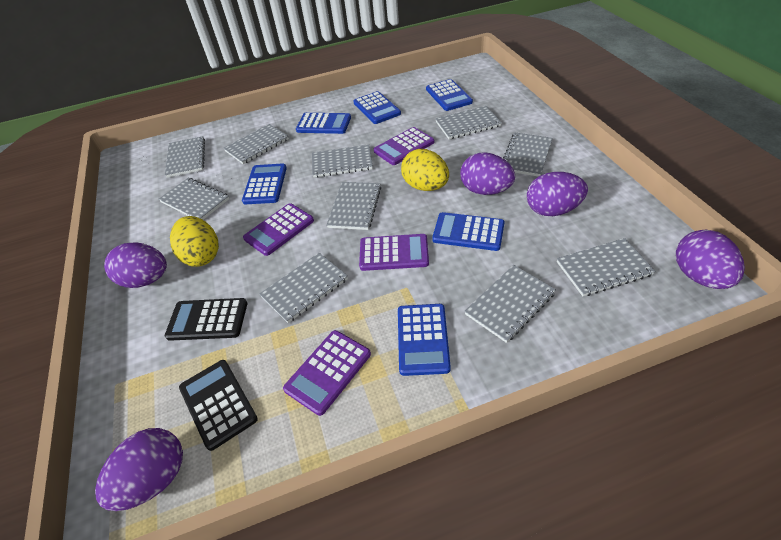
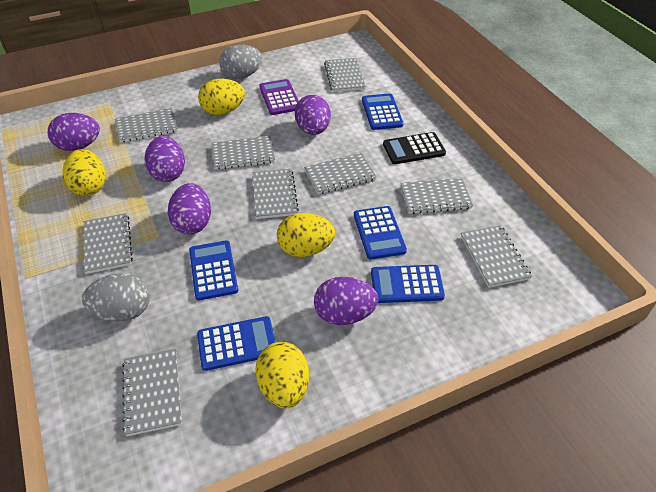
black calculator: 2 -> 1
blue calculator: 6 -> 5
grey egg: 0 -> 2
grey notebook: 10 -> 9
purple calculator: 4 -> 1
yellow egg: 2 -> 4

